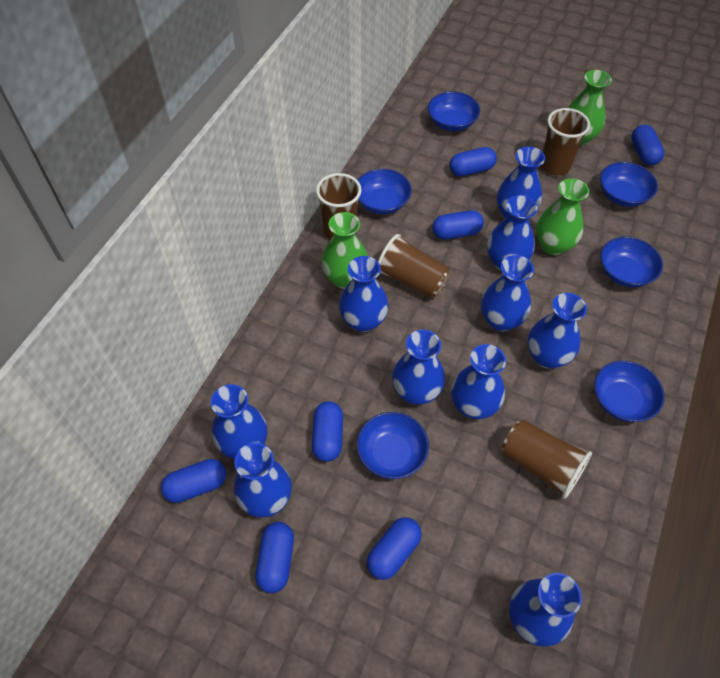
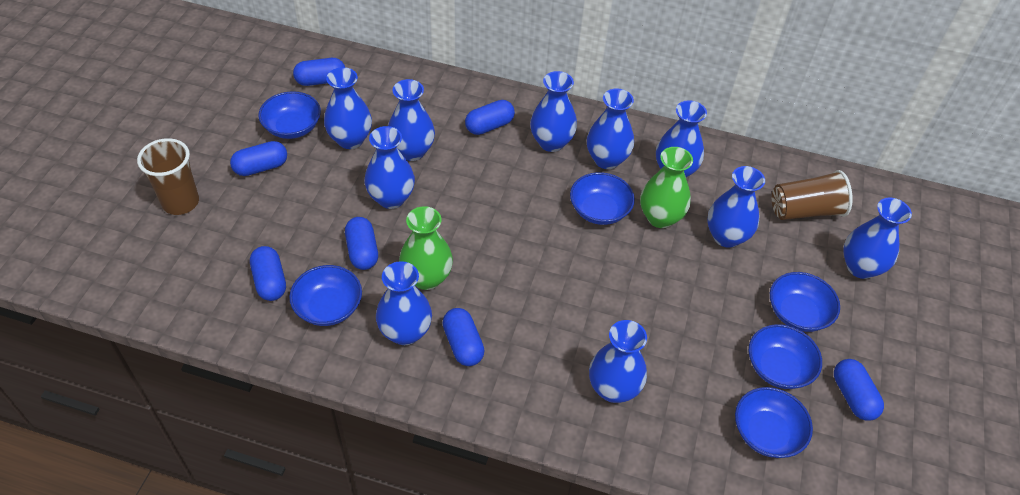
brown cup: 4 -> 2
green vase: 3 -> 2

